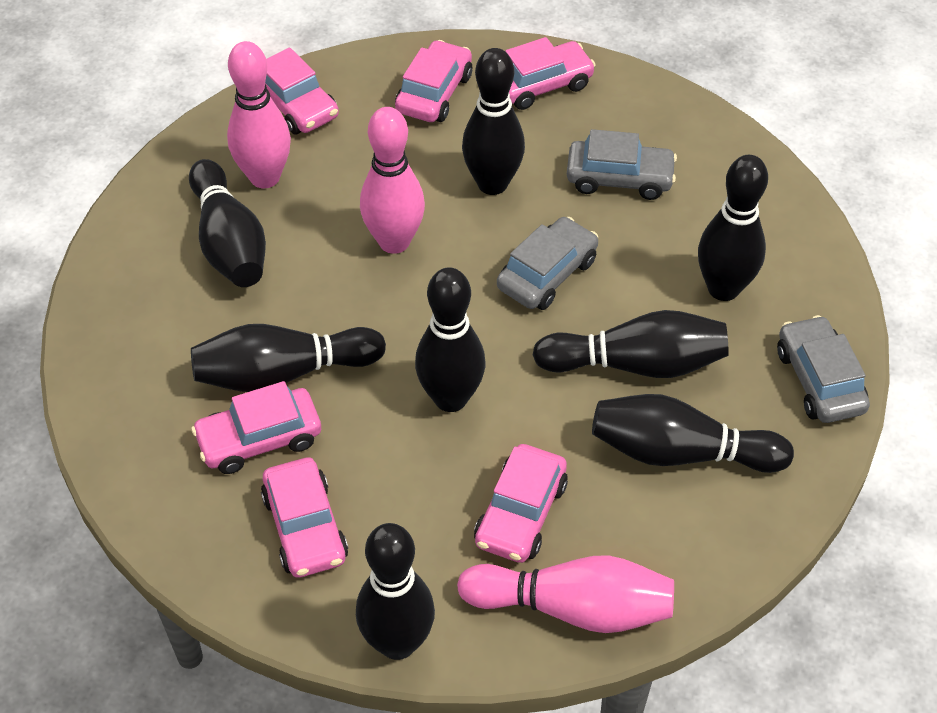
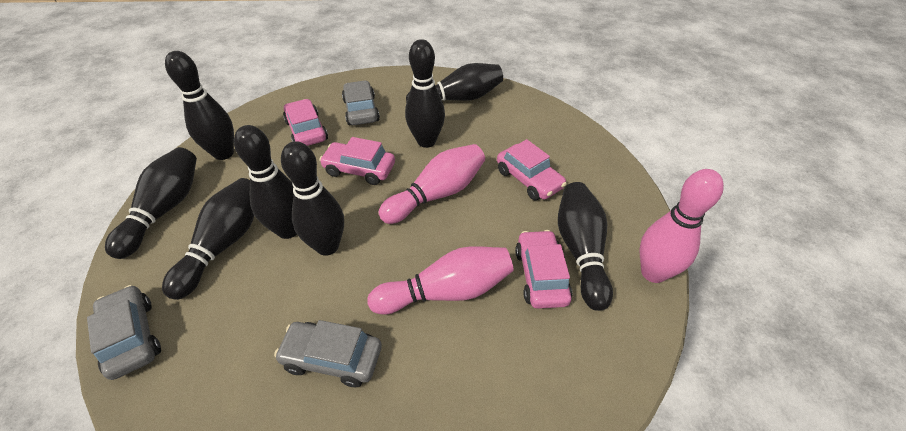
pink car: 6 -> 4

